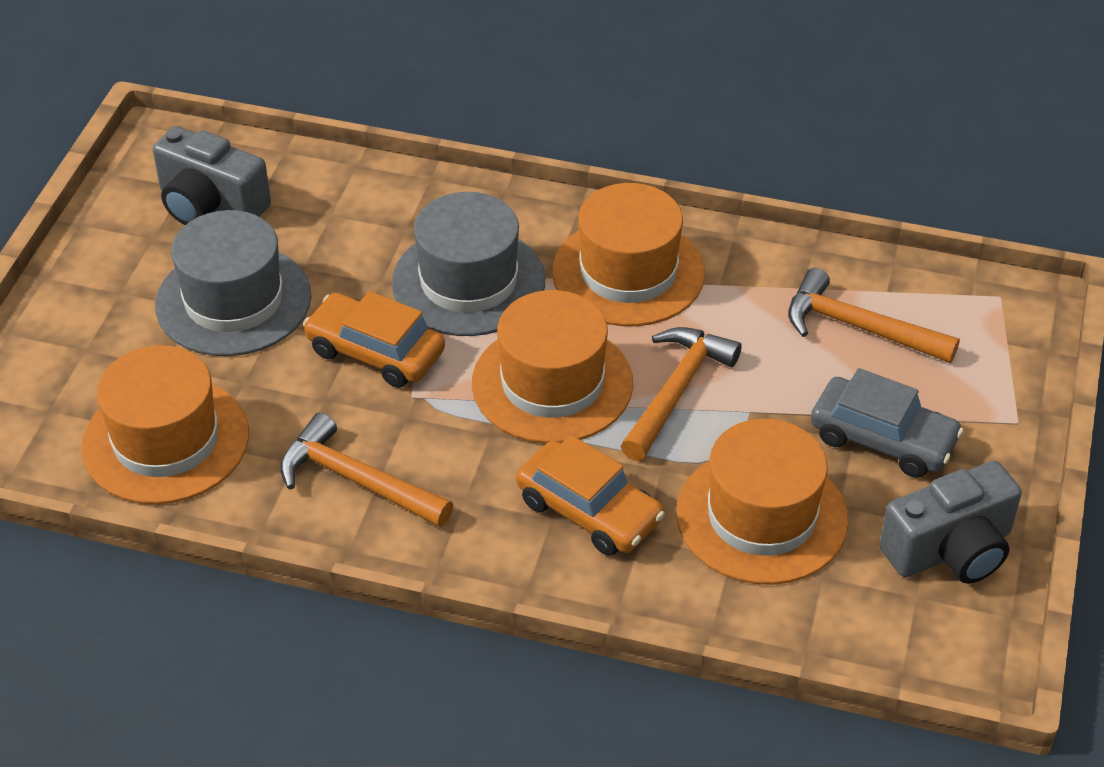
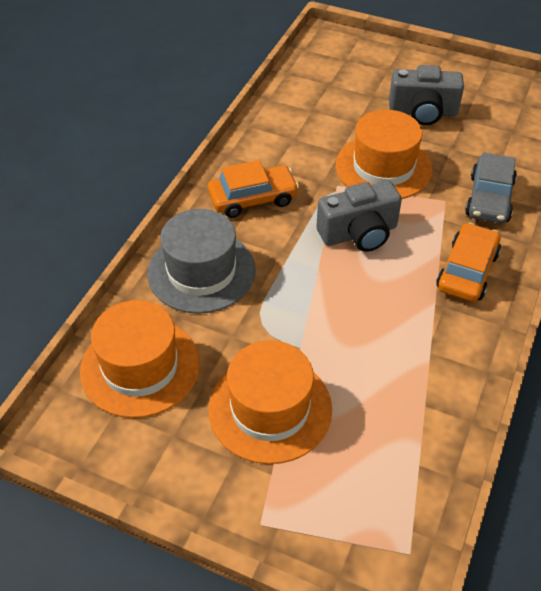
grey hat: 2 -> 1
orange hammer: 3 -> 0
orange hat: 4 -> 3

